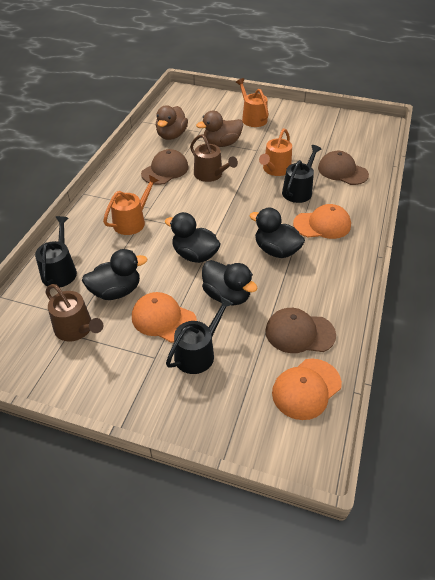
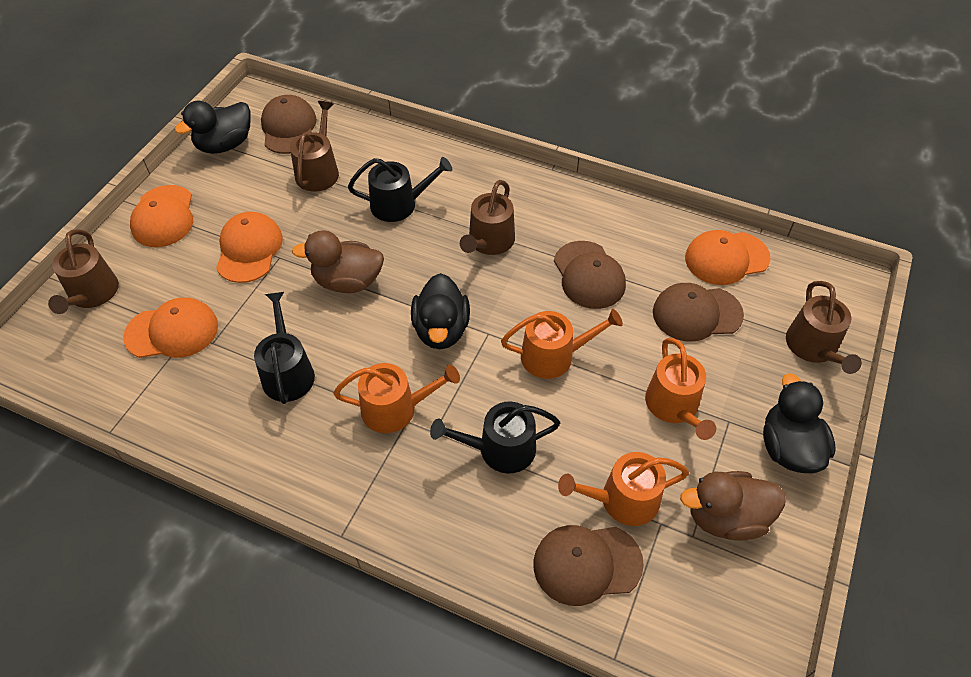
black duck: 4 -> 3
brown cap: 3 -> 4
brown watering can: 2 -> 4
orange cap: 3 -> 4
orange watering can: 3 -> 4

